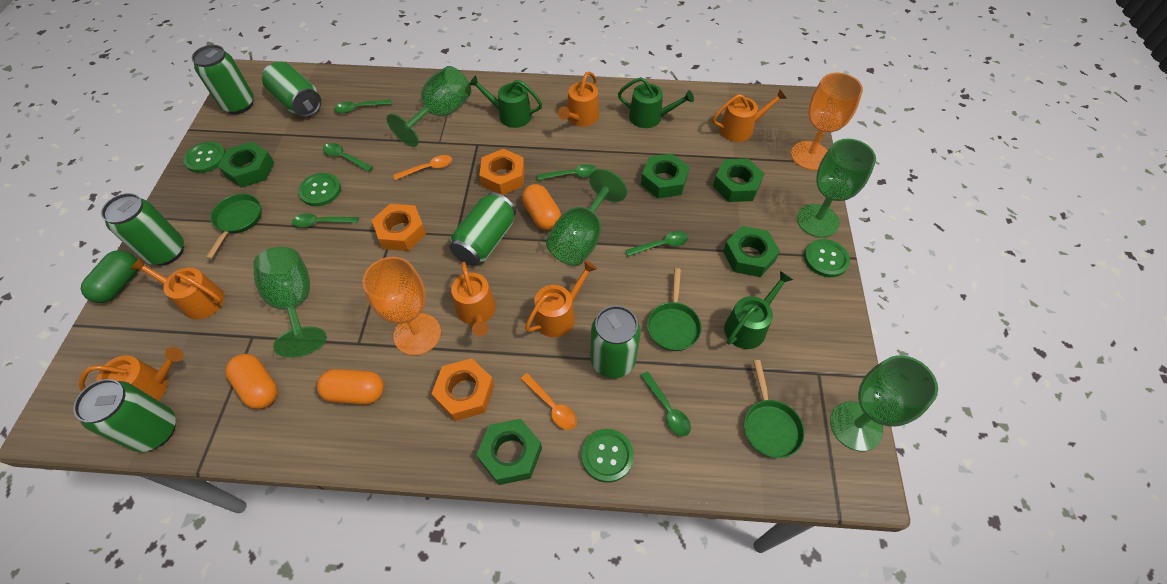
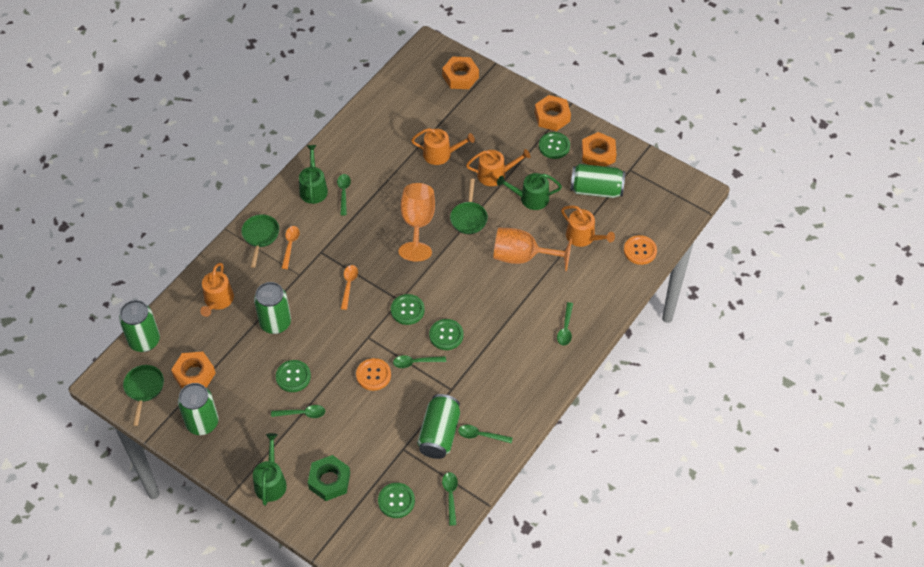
green button: 4 -> 5
green can: 6 -> 5
green capsule: 1 -> 0
green goblet: 5 -> 0
green nut: 5 -> 1
orange button: 0 -> 2
orange capsule: 3 -> 0
orange nut: 3 -> 4
orange watering can: 6 -> 4

